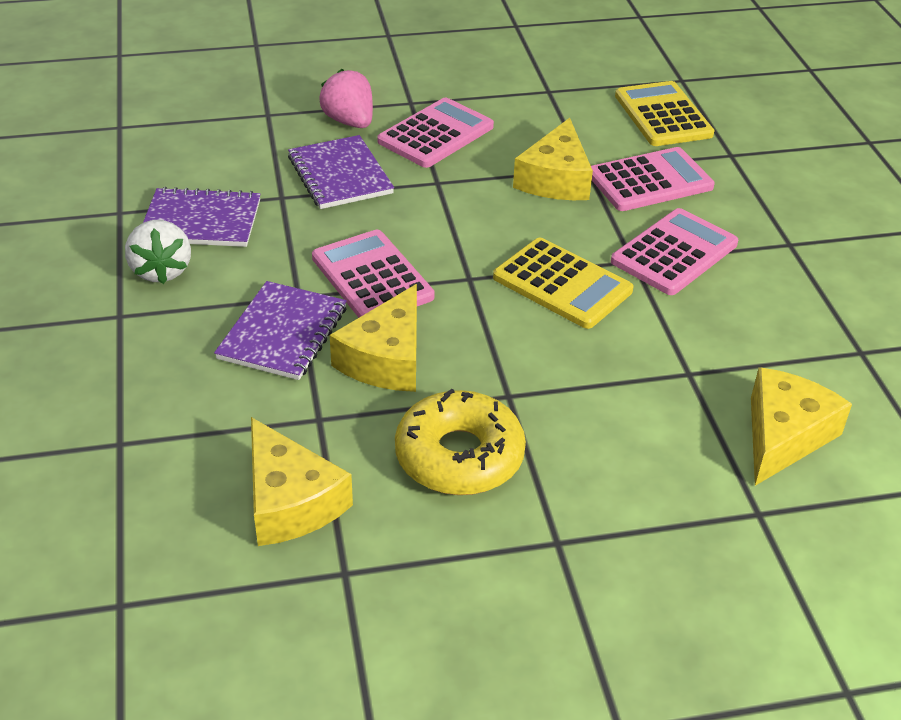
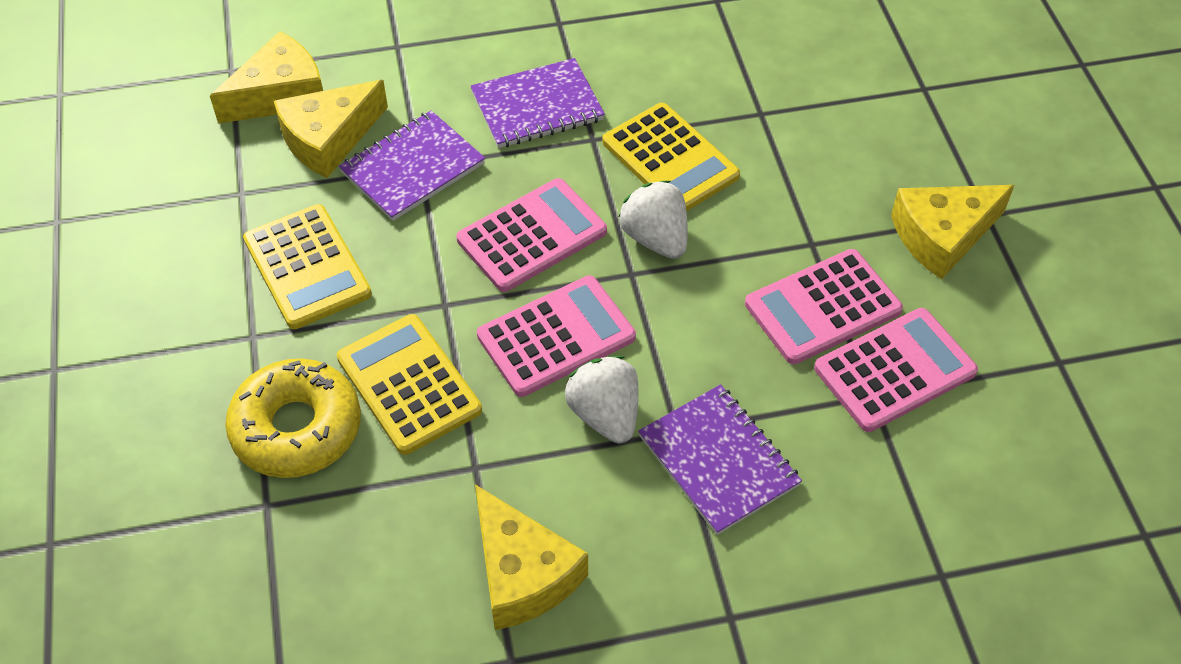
pink strawberry: 1 -> 0
white strawberry: 1 -> 2
yellow calculator: 2 -> 3

